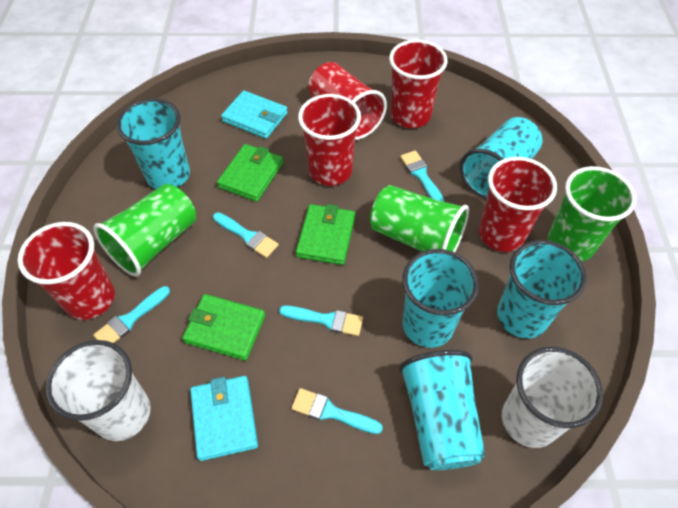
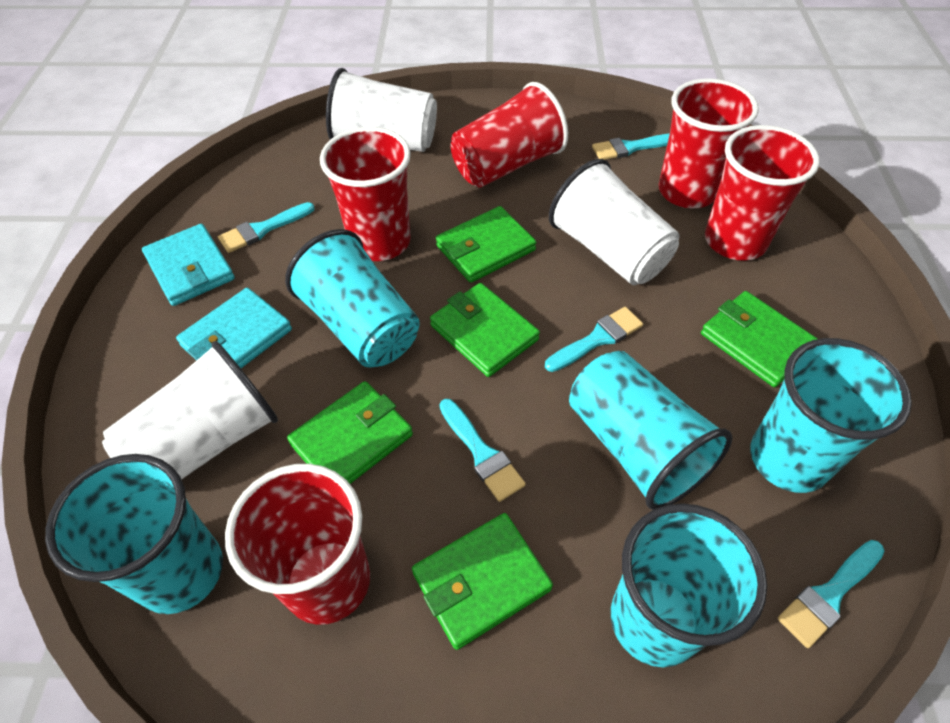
green cup: 3 -> 0
green wallet: 3 -> 5
white cup: 2 -> 3

